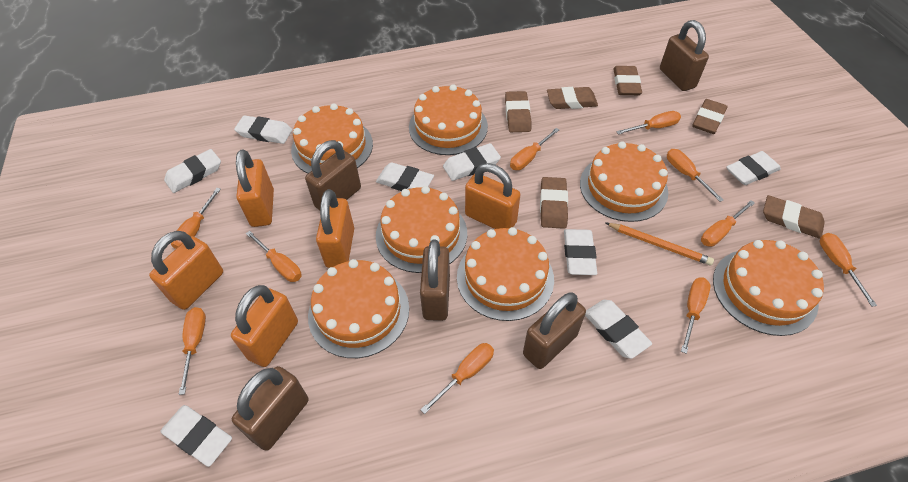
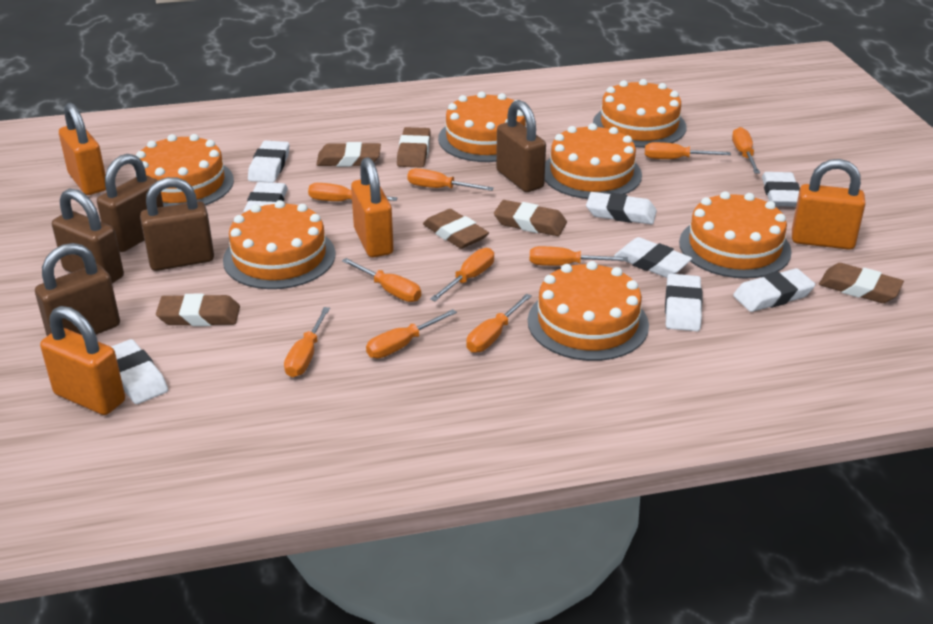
orange padlock: 5 -> 4
orange pencil: 1 -> 0

